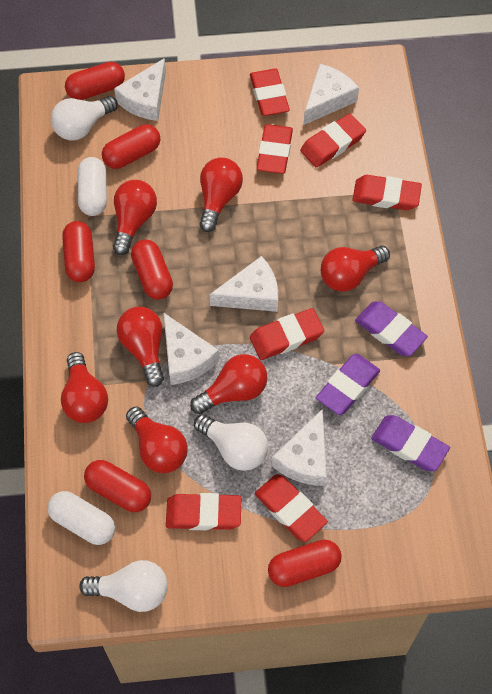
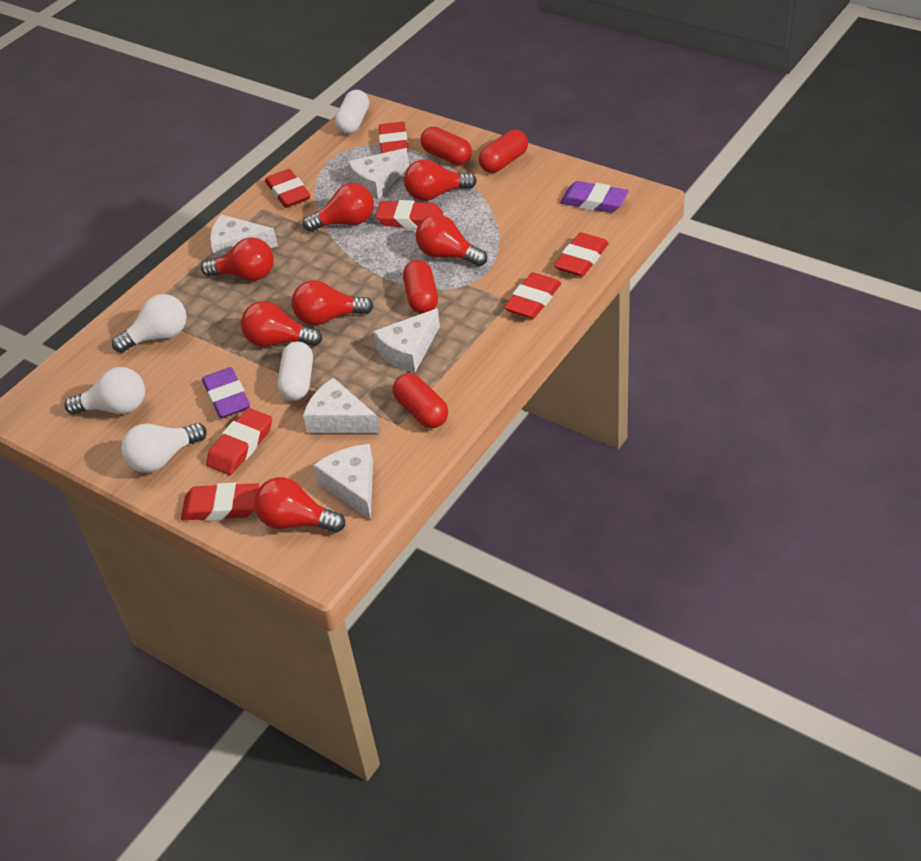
purple eraser: 3 -> 2
red capsule: 6 -> 4

